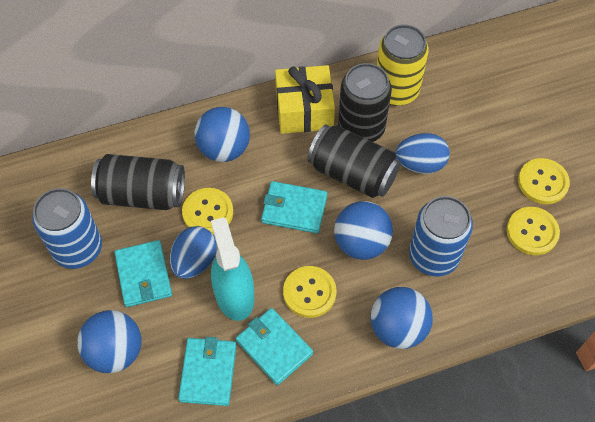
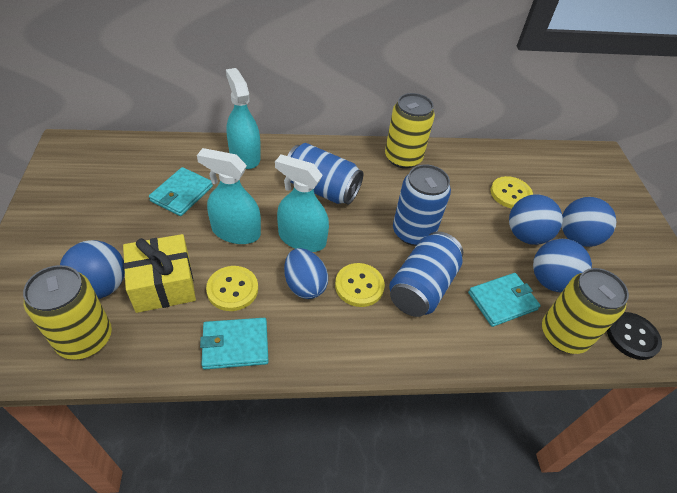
black button: 0 -> 1
black can: 3 -> 0
blue can: 2 -> 3
blue egg: 2 -> 1
turquoise spray bottle: 1 -> 3
turquoise wallet: 4 -> 3
yellow button: 4 -> 3
yellow can: 1 -> 3

